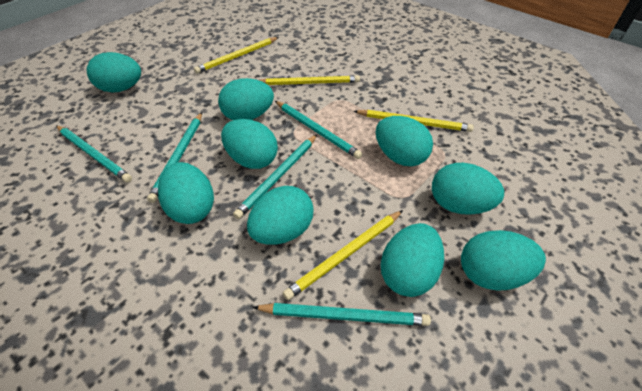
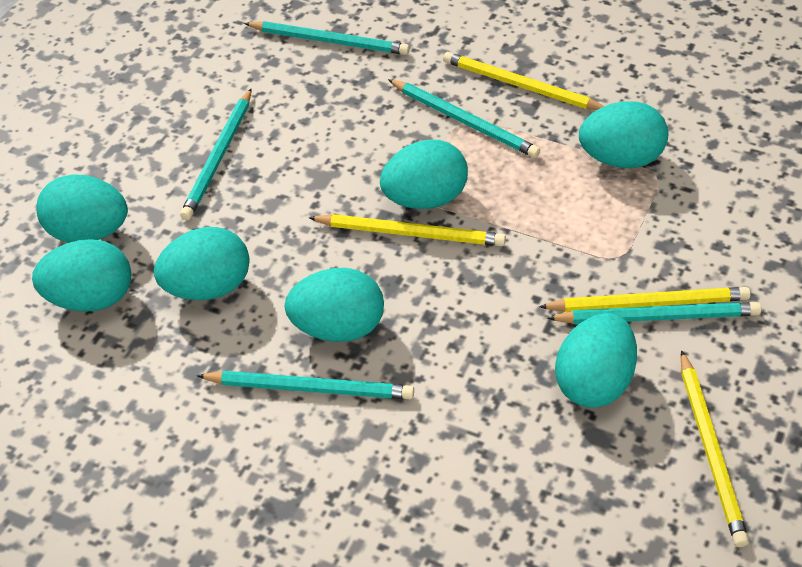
turquoise egg: 9 -> 7

